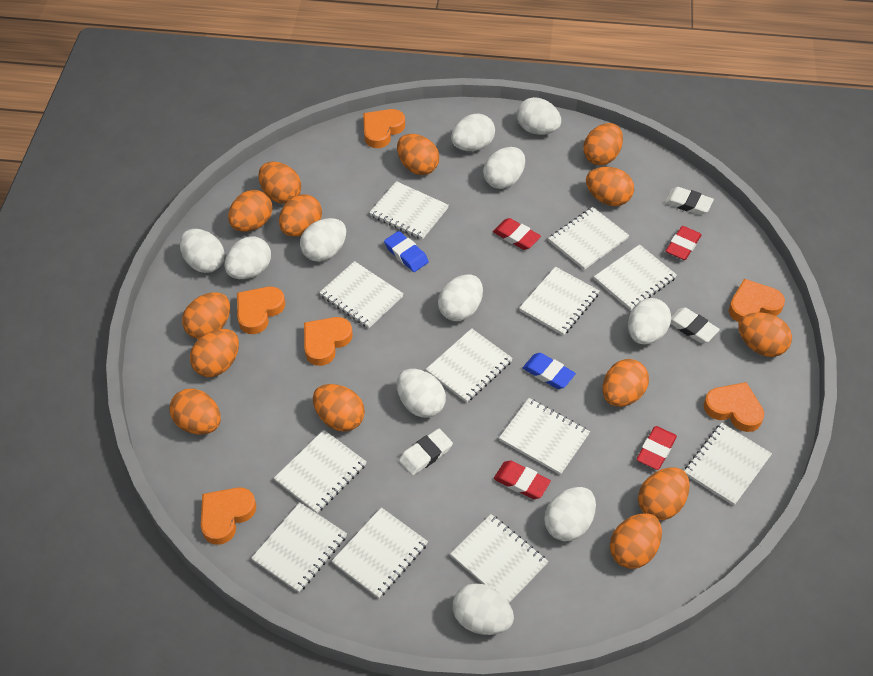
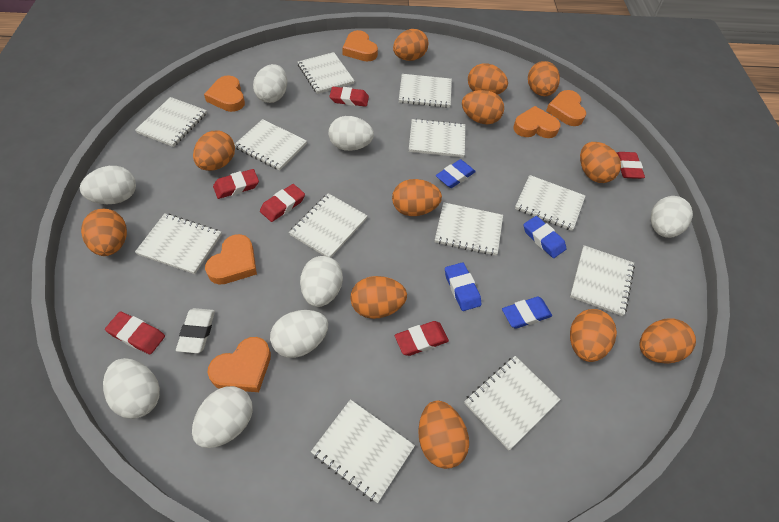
blue eraser: 2 -> 4
orange egg: 14 -> 12
red eraser: 4 -> 6
white egg: 11 -> 8
white eraser: 3 -> 1

